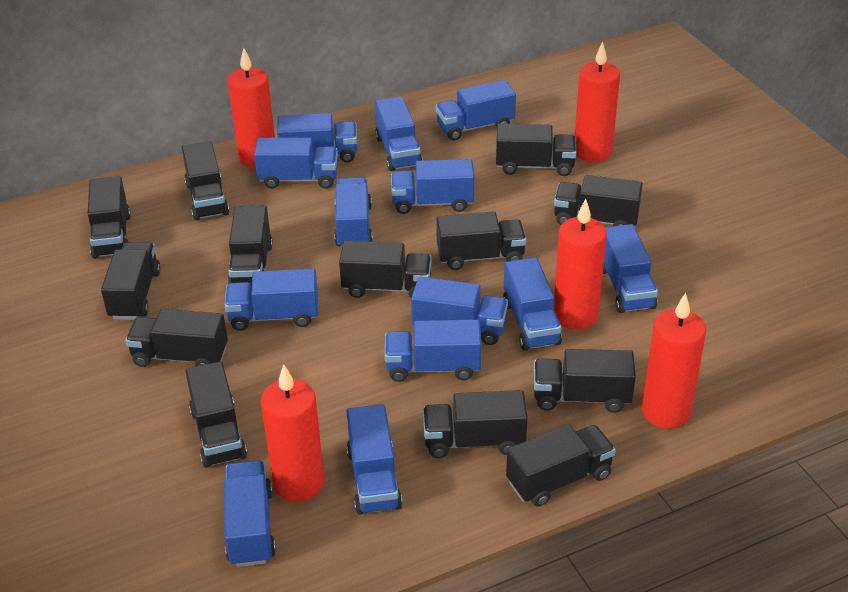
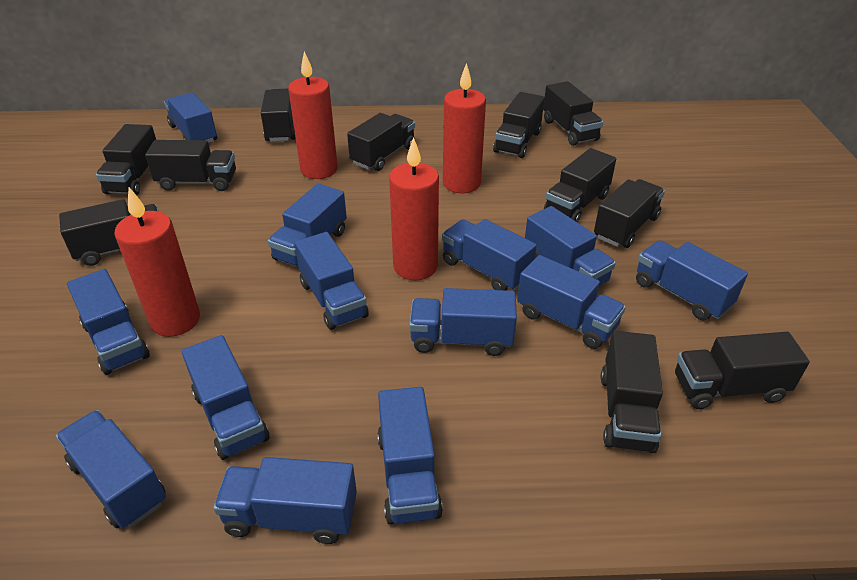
black truck: 13 -> 11
red candle: 5 -> 4

